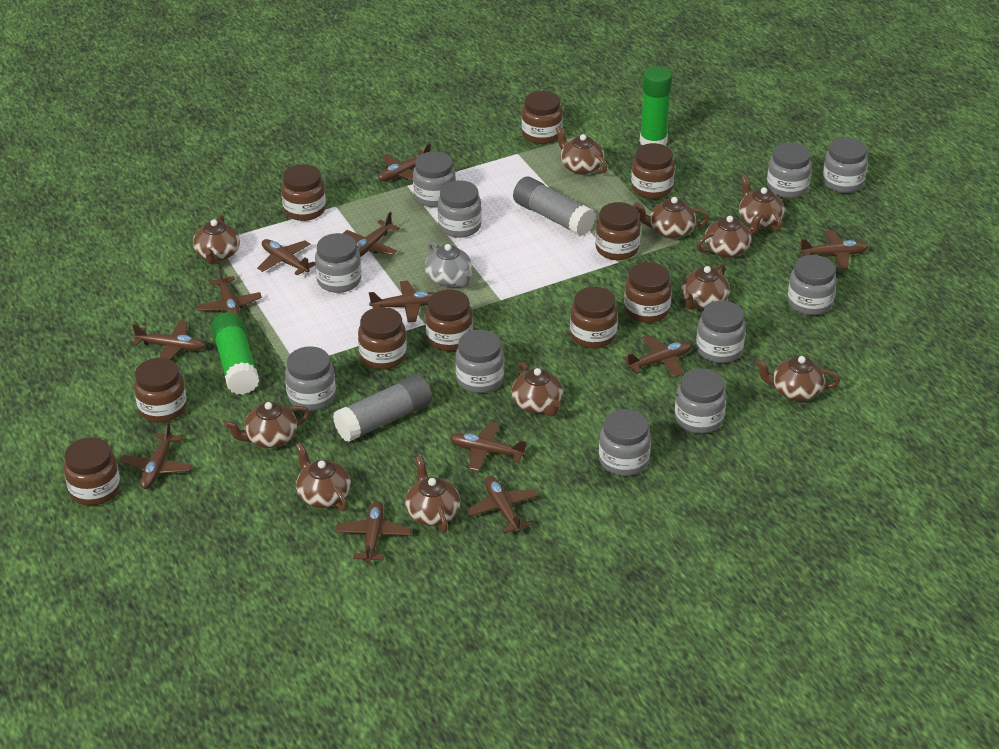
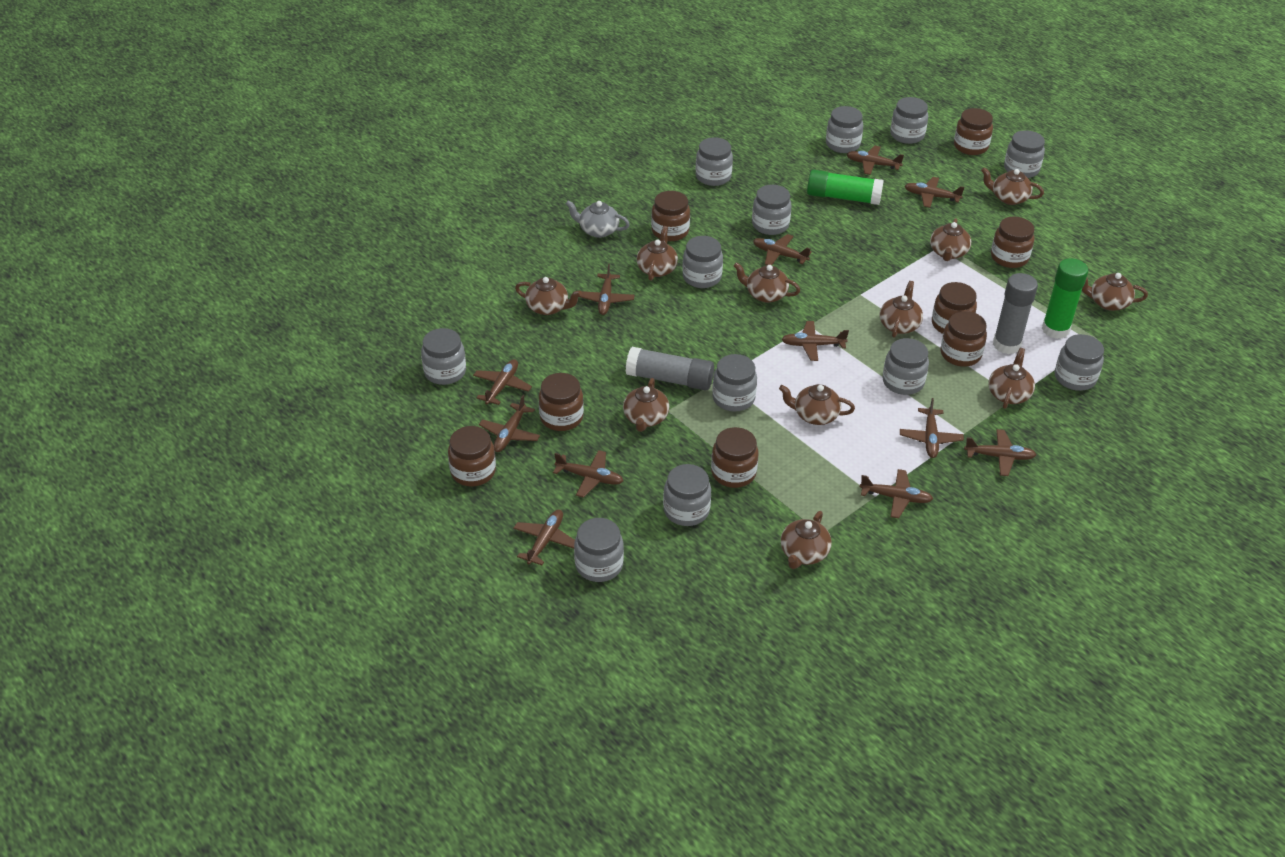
brown jar: 10 -> 8
grey jar: 11 -> 12

